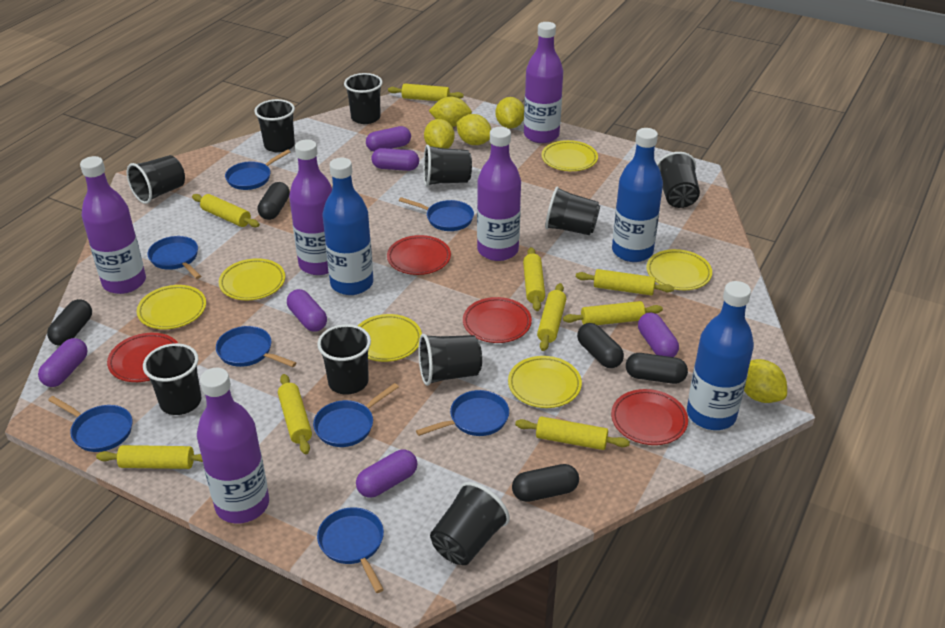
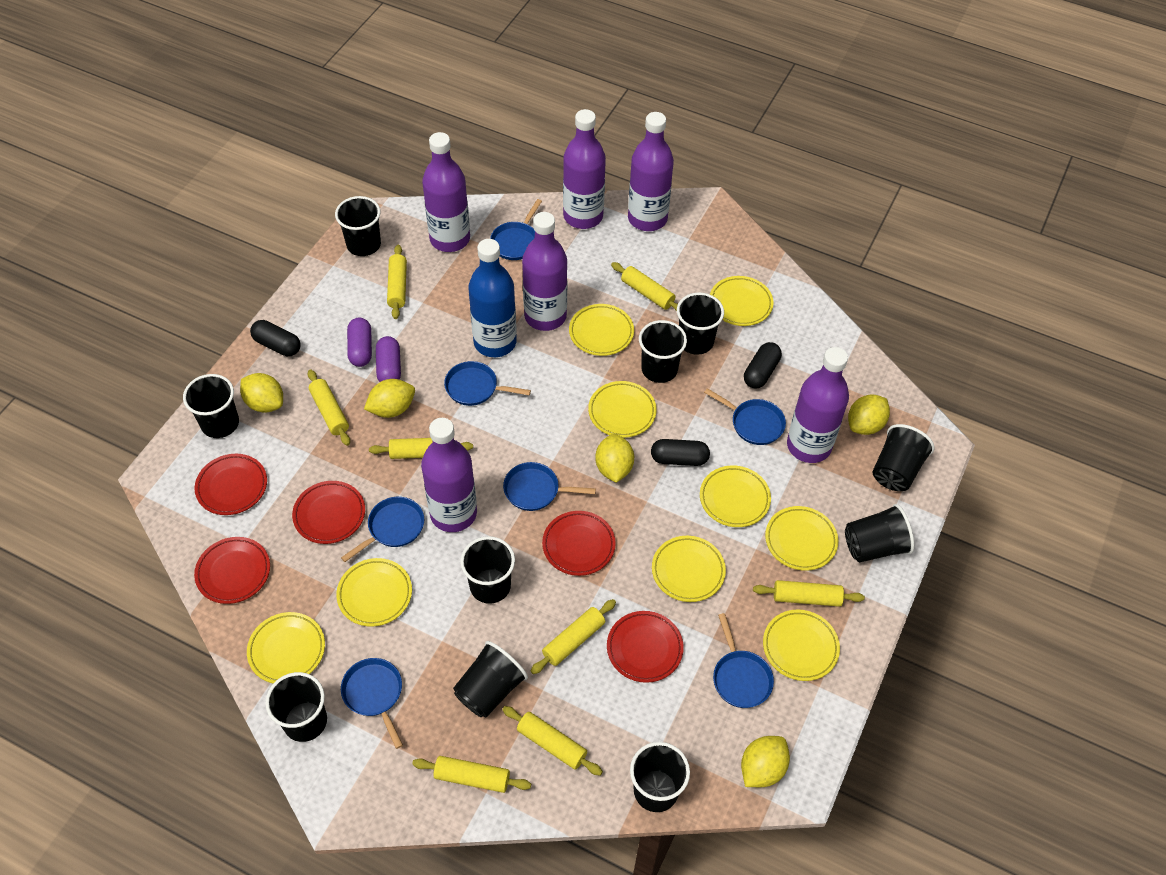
black capsule: 5 -> 3
blue bottle: 3 -> 1
blue pan: 8 -> 7
purple bottle: 5 -> 6
purple capsule: 6 -> 2
red plate: 4 -> 5
yellow plate: 6 -> 9
yellow rolling pin: 9 -> 8

